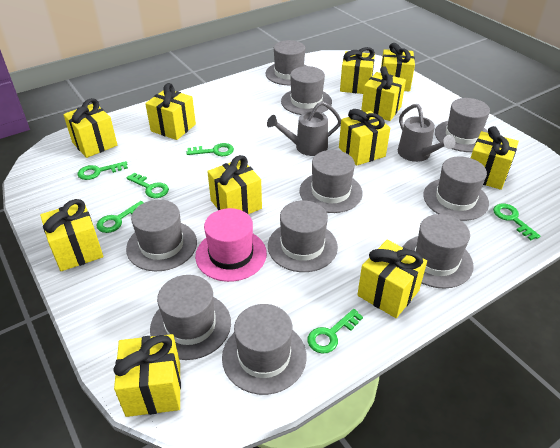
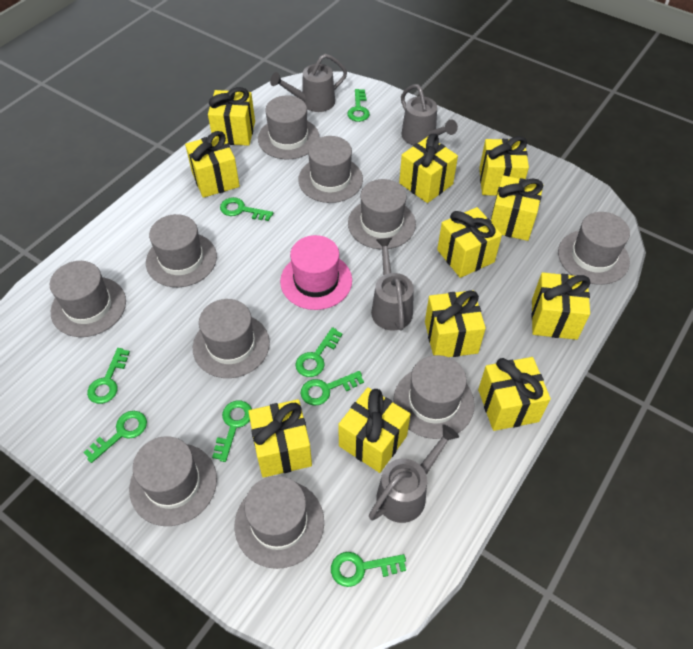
green key: 6 -> 8
grey watering can: 2 -> 4

